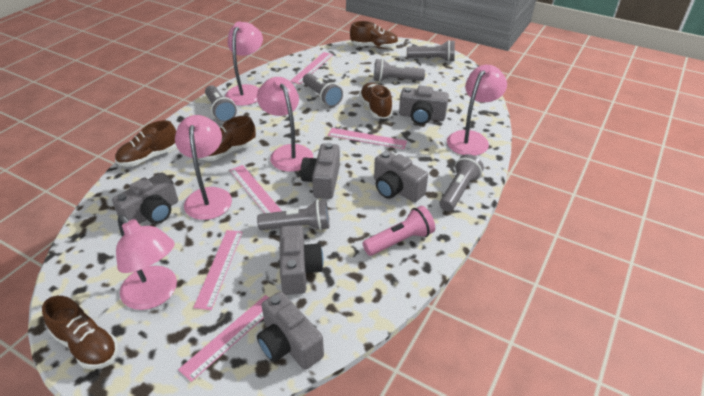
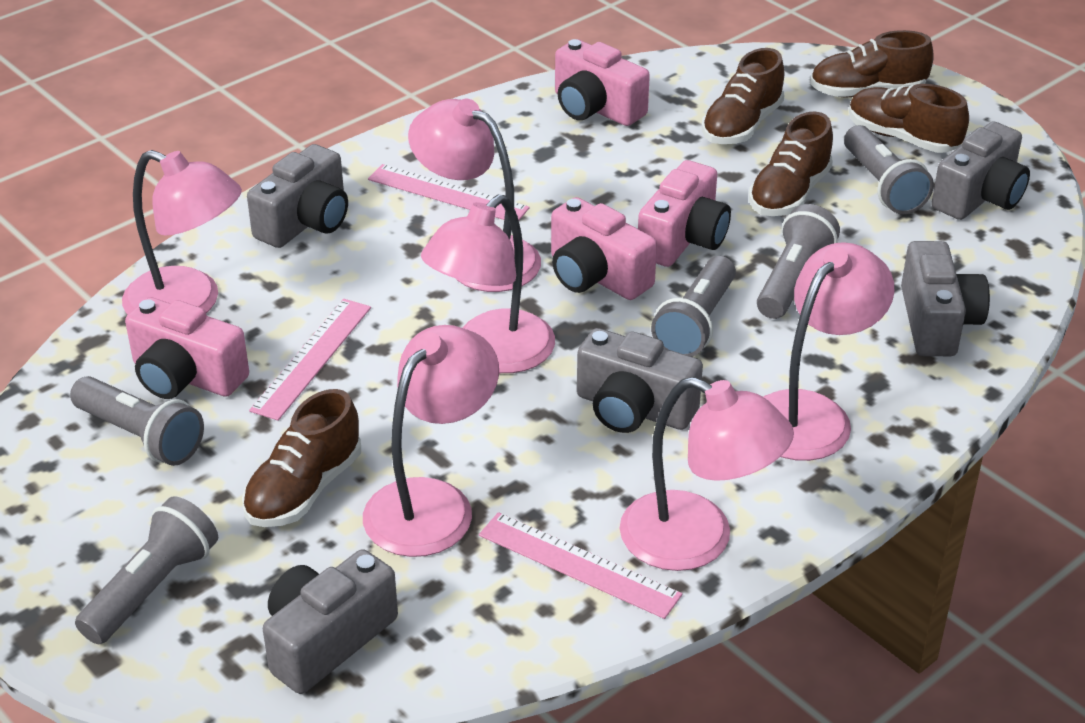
grey camera: 6 -> 5
grey flashlight: 6 -> 5
pink camera: 0 -> 4
pink flashlight: 1 -> 0
pink lamp: 5 -> 6
pink ruler: 5 -> 3

